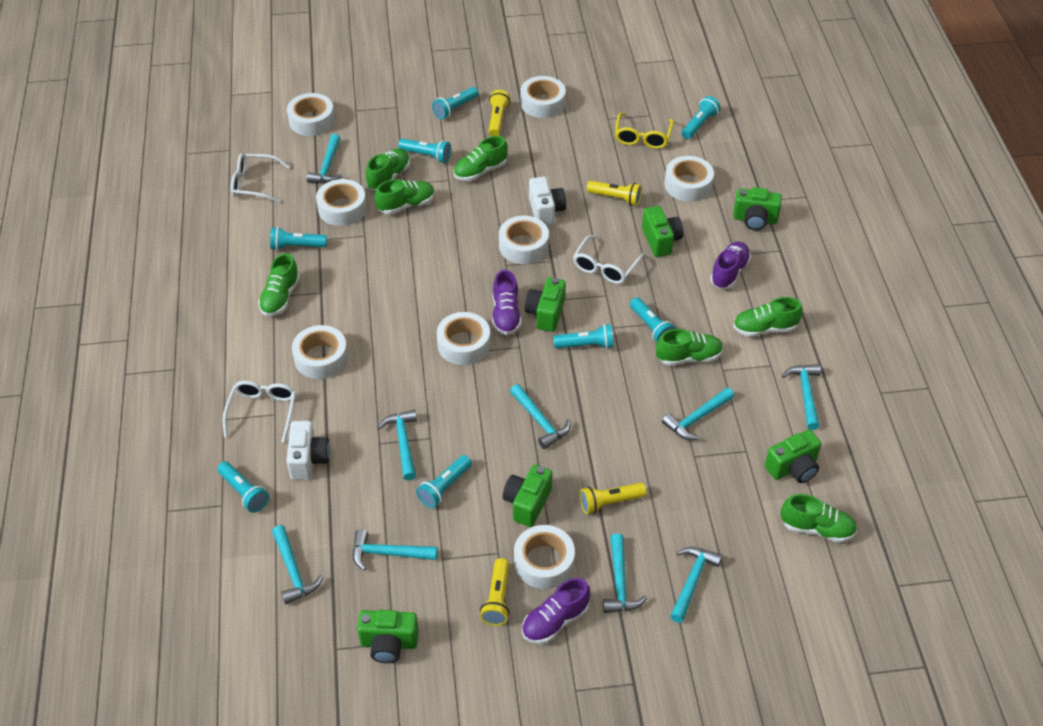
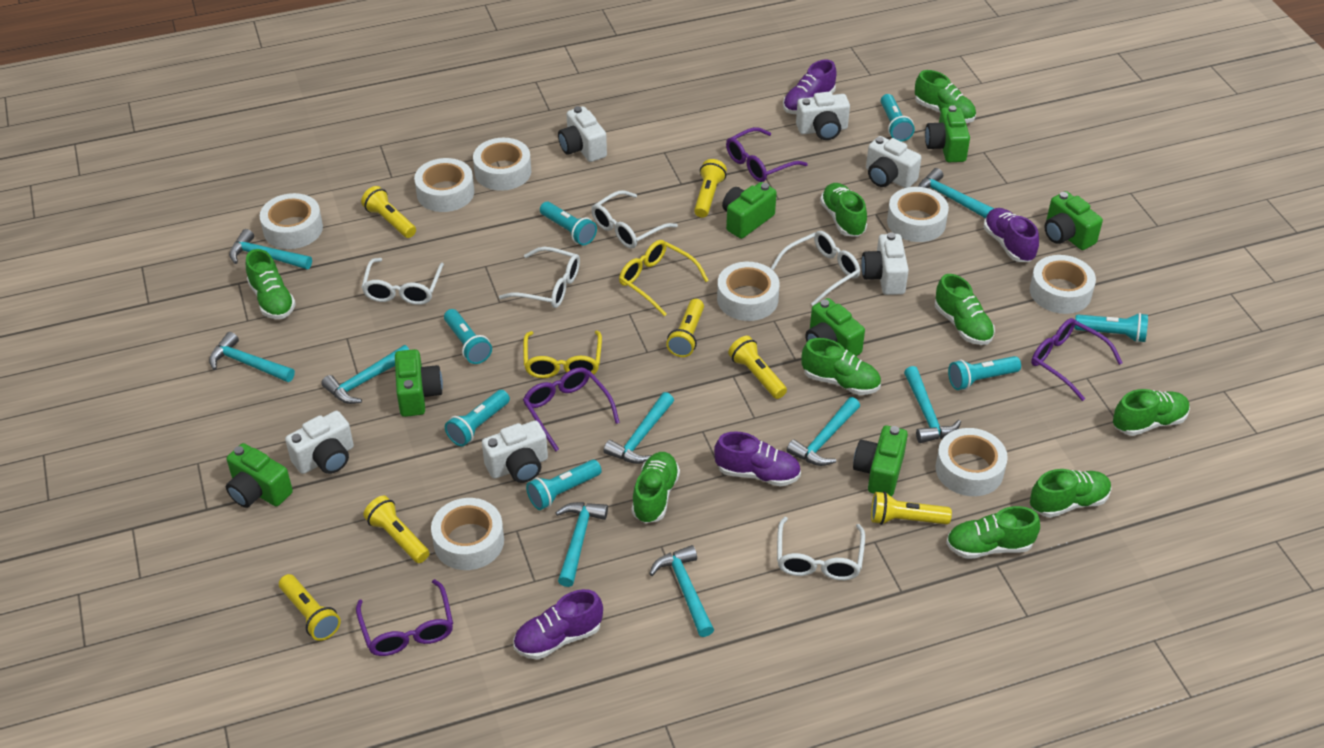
green camera: 6 -> 7
green shoe: 7 -> 9
purple glasses: 0 -> 4
purple shoe: 3 -> 4
turquoise flashlight: 8 -> 7
white camera: 2 -> 6
white glasses: 3 -> 5
yellow flashlight: 4 -> 7
yellow glasses: 1 -> 2

